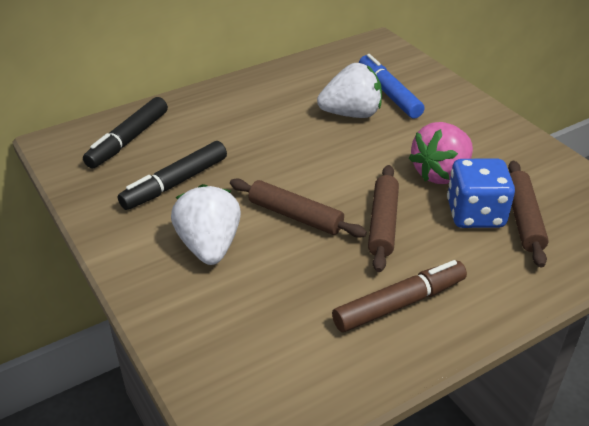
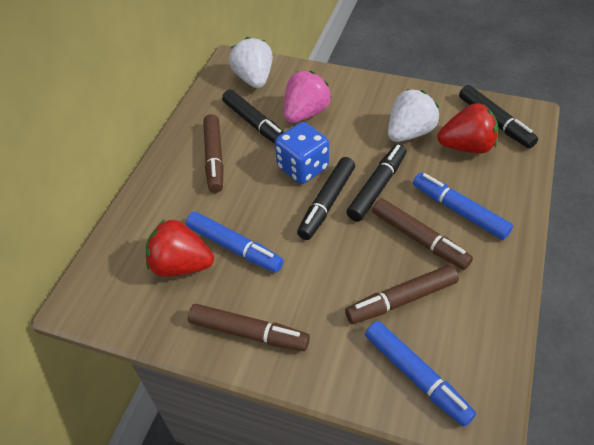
black marker: 2 -> 4
blue marker: 1 -> 3
brown marker: 1 -> 4
brown rolling pin: 3 -> 0
red strawberry: 0 -> 2

